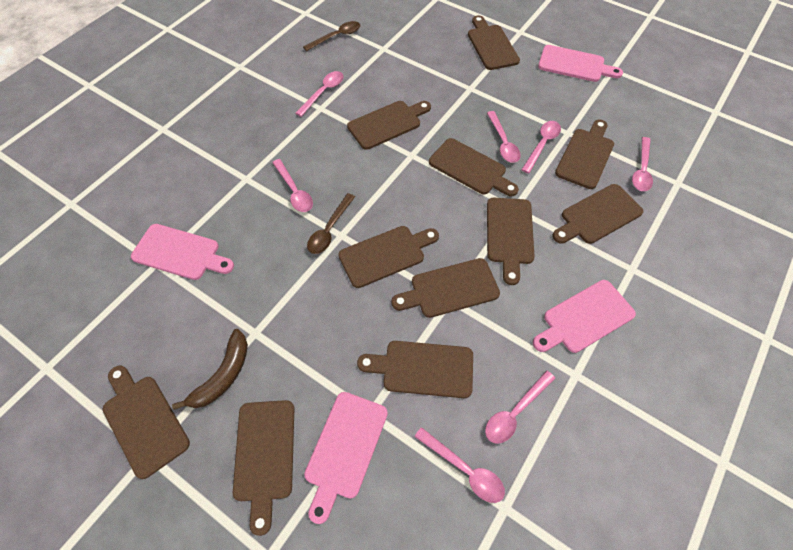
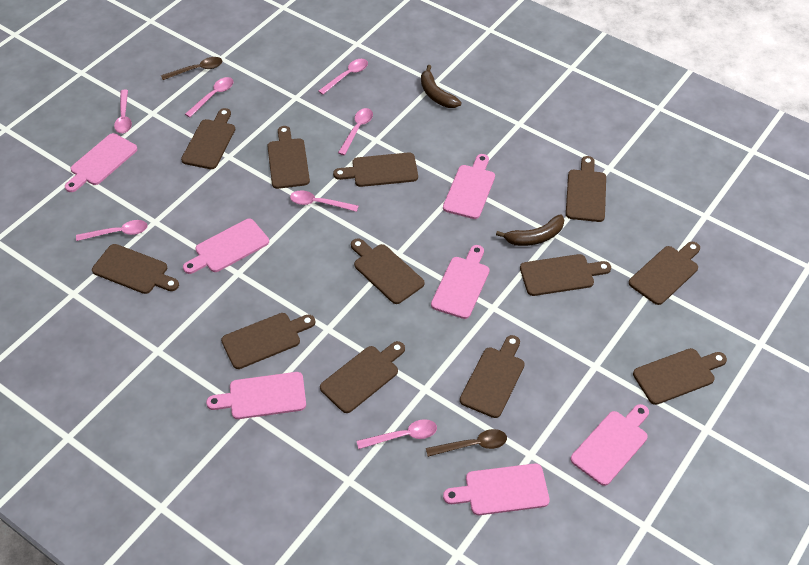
brown banana: 1 -> 2
brown cutting board: 11 -> 12
pink cutting board: 4 -> 7

